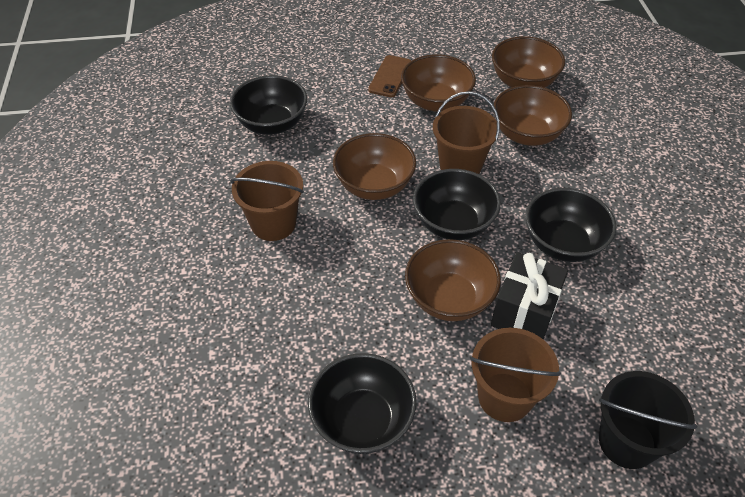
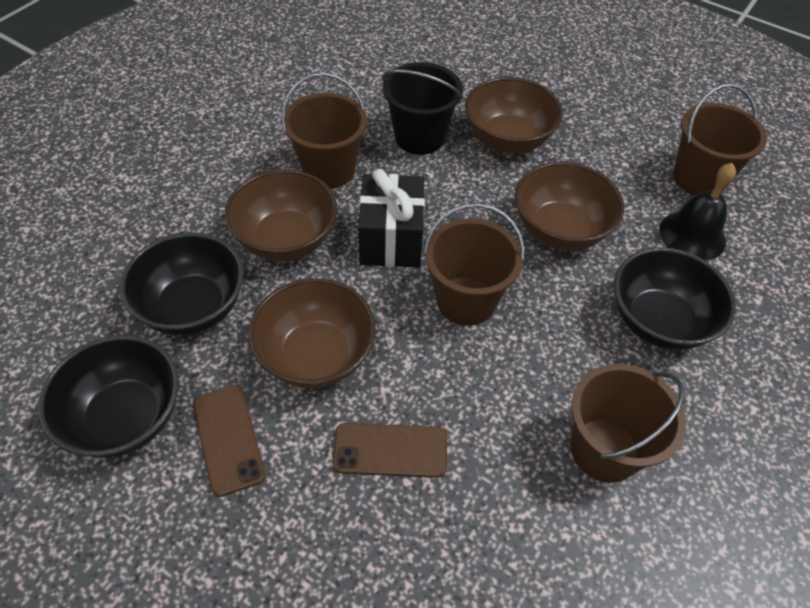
black bell: 0 -> 1
black bowl: 4 -> 3
brown bowl: 5 -> 4
brown bucket: 3 -> 4
brown phone: 1 -> 2

